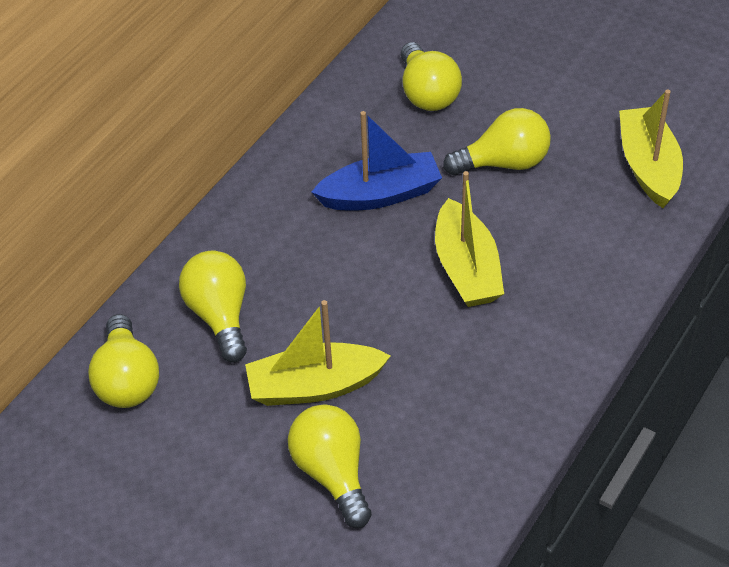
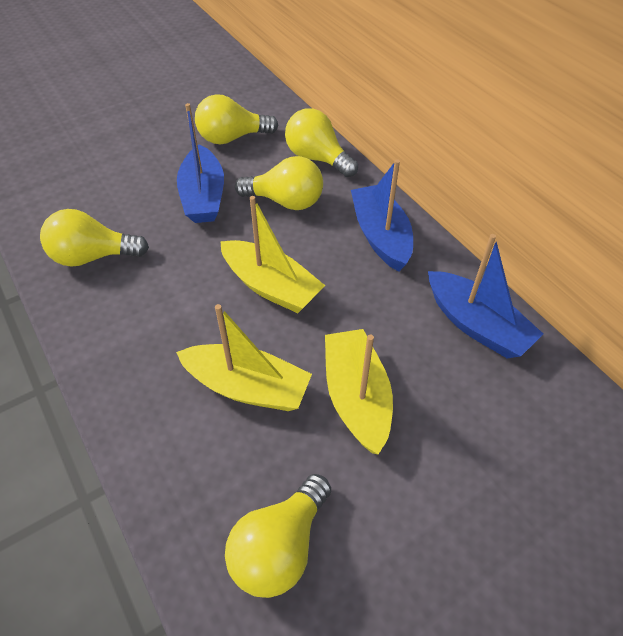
blue boat: 1 -> 3

